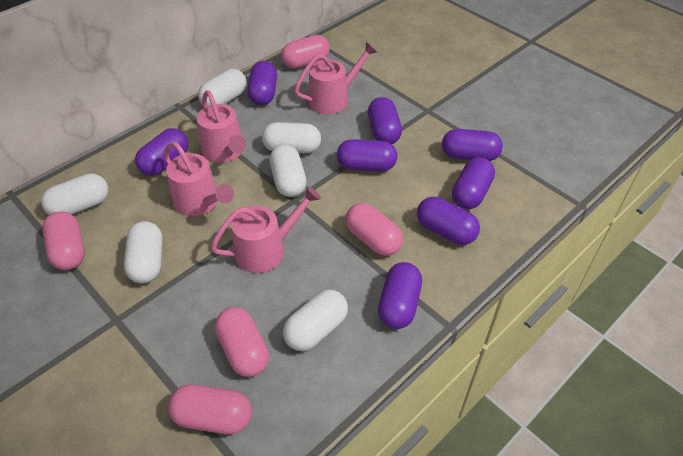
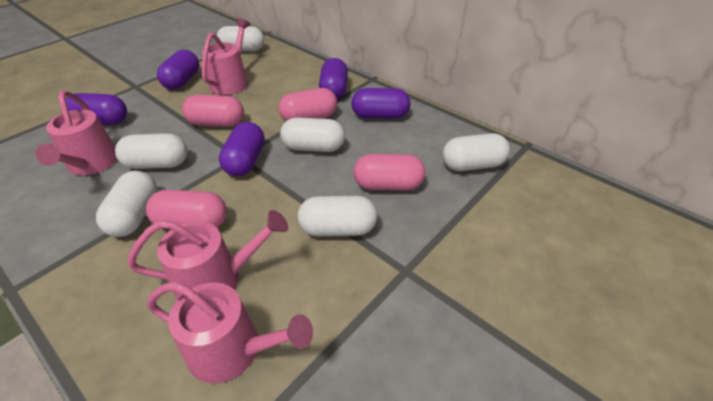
pink capsule: 5 -> 4
purple capsule: 8 -> 5

